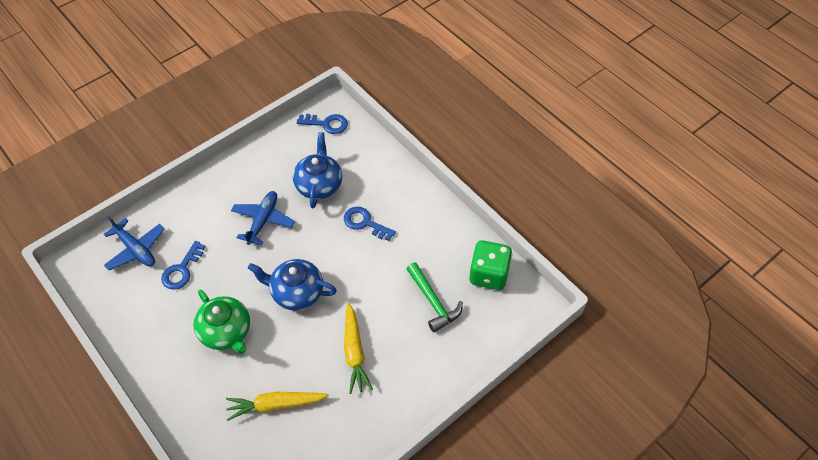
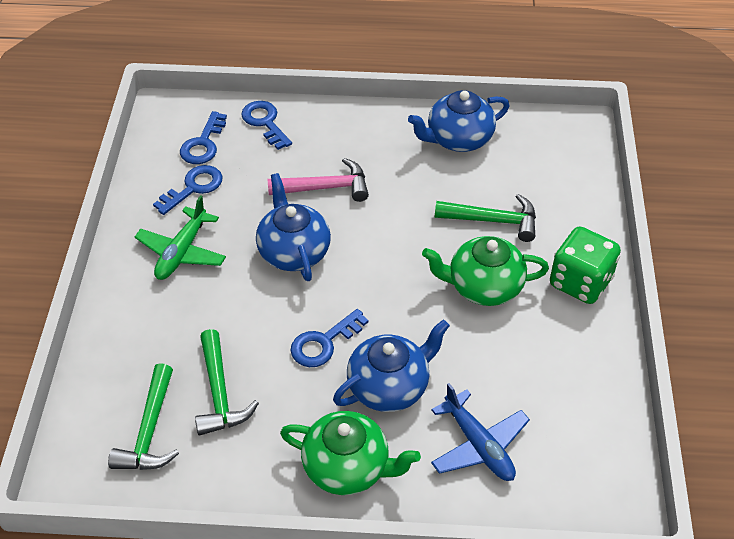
blue key: 3 -> 4
blue plane: 2 -> 1
blue teapot: 2 -> 3
green hammer: 1 -> 3
green plane: 0 -> 1
green teapot: 1 -> 2
pink hammer: 0 -> 1
yellow carrot: 2 -> 0

